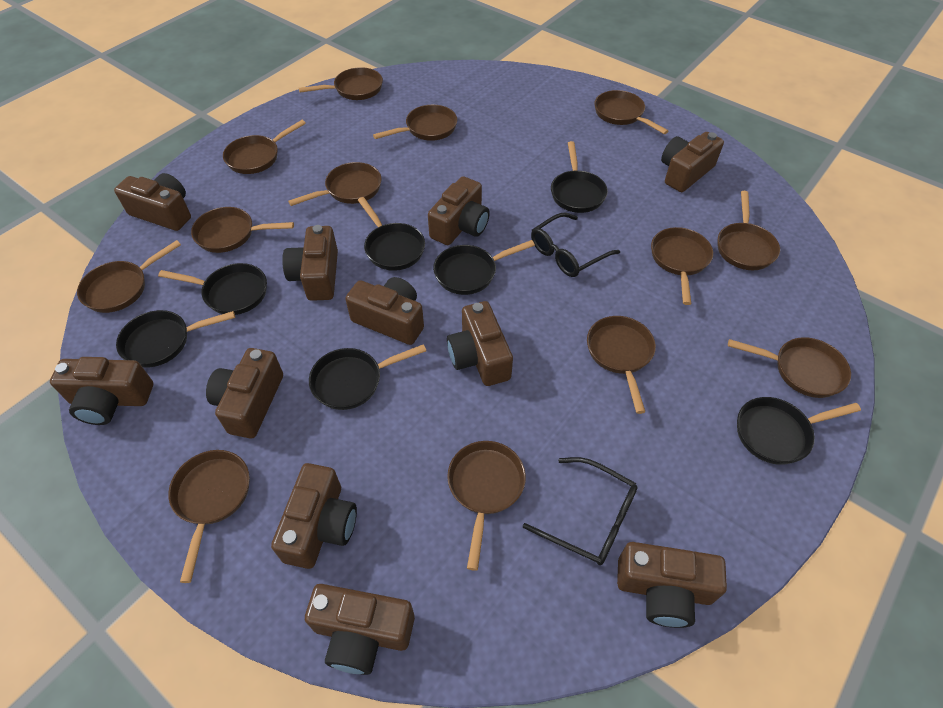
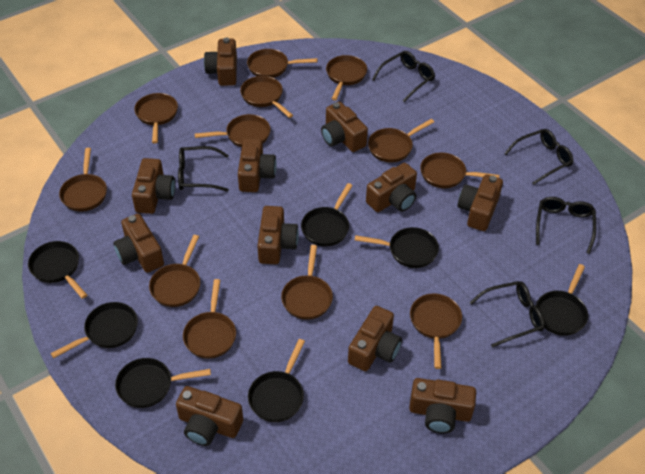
black glasses: 2 -> 5
brown pan: 13 -> 12

